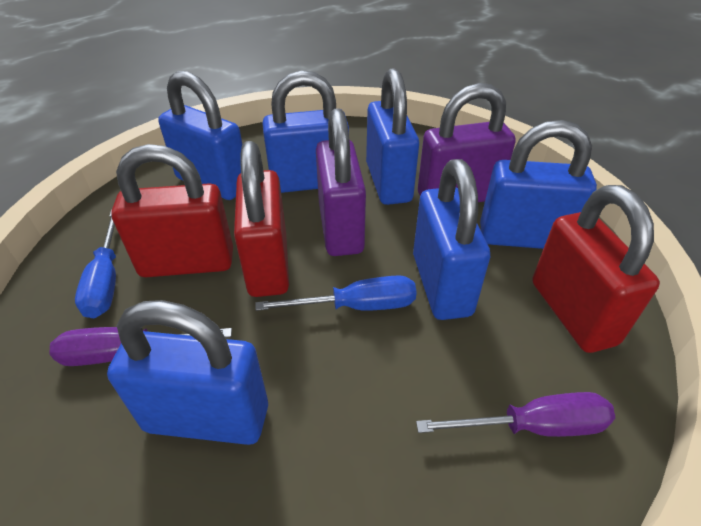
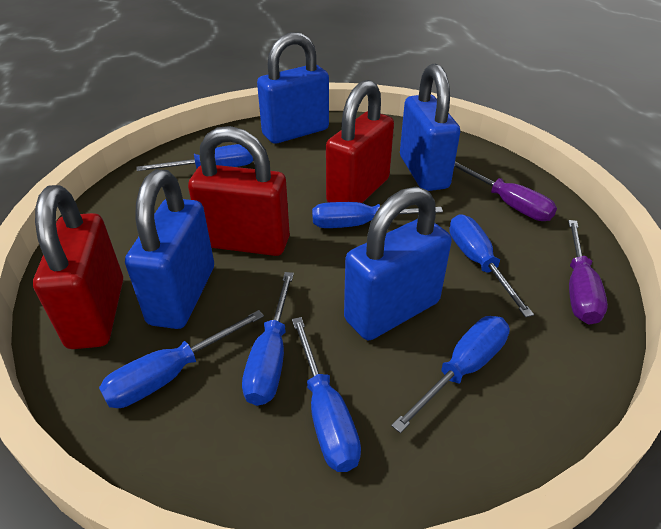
blue padlock: 6 -> 4
blue screwdriver: 2 -> 7
purple padlock: 2 -> 0

